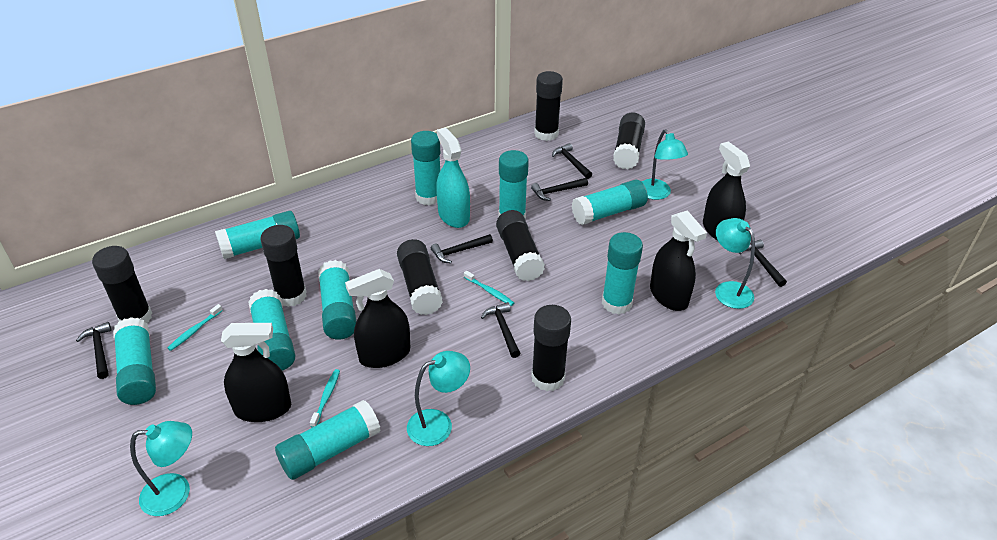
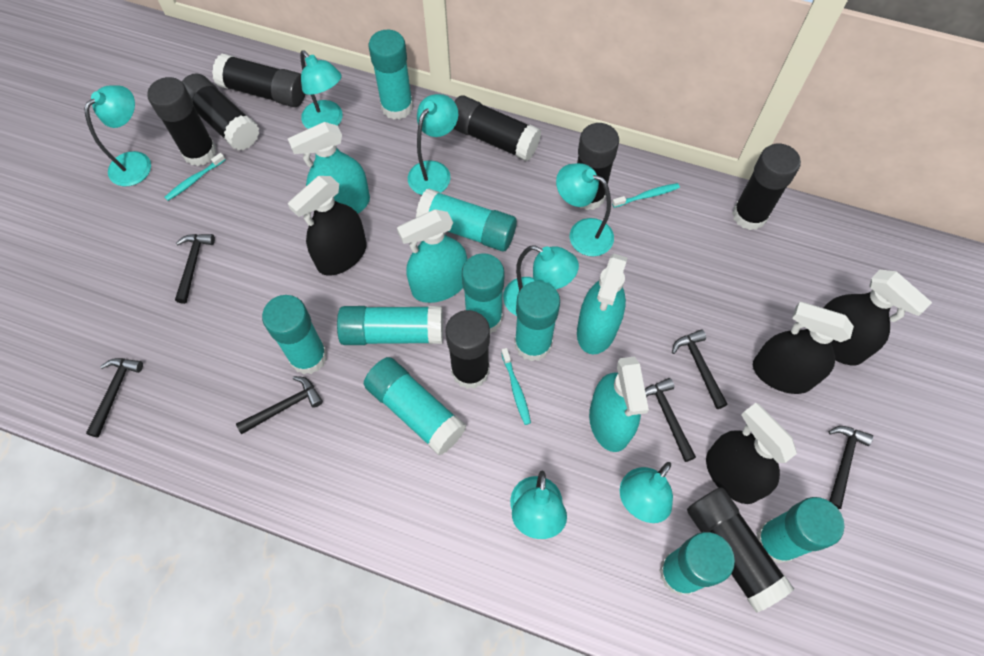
black glue stick: 7 -> 8
turquoise lamp: 4 -> 7
turquoise spray bottle: 1 -> 4

